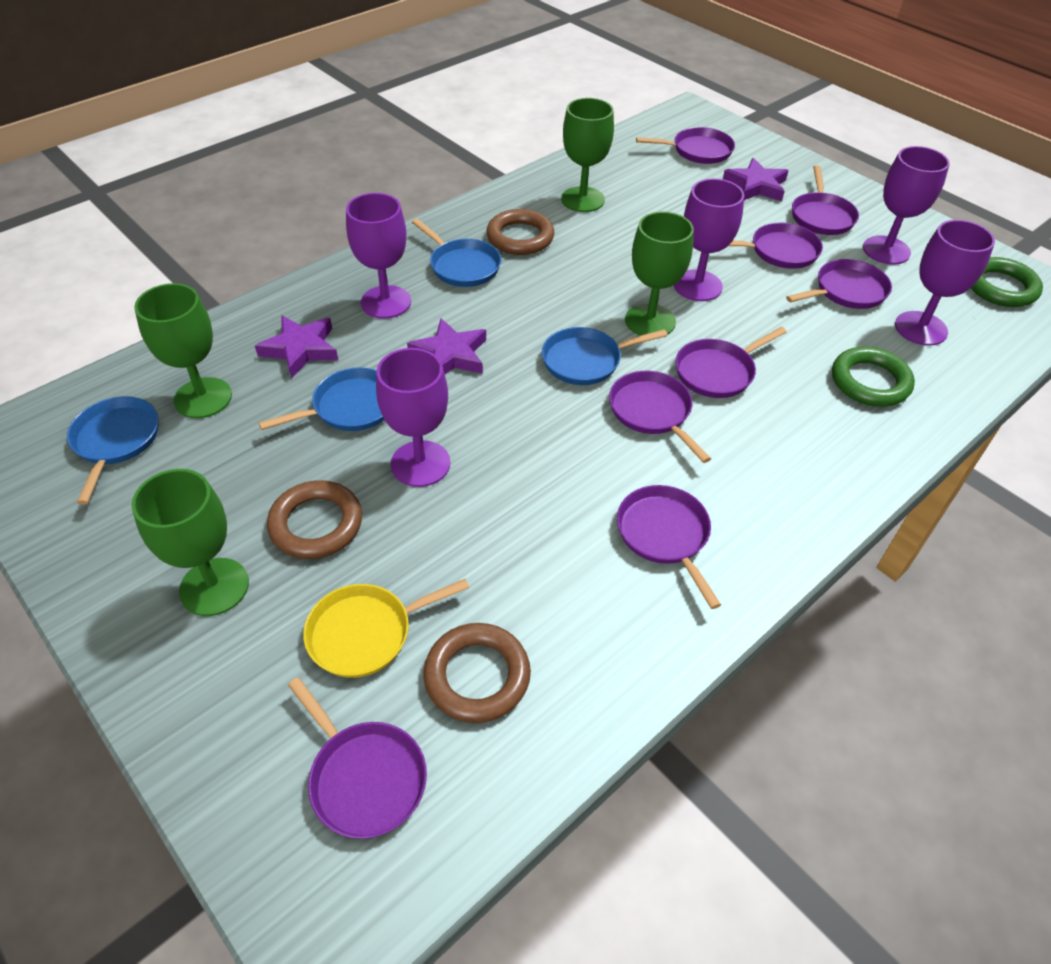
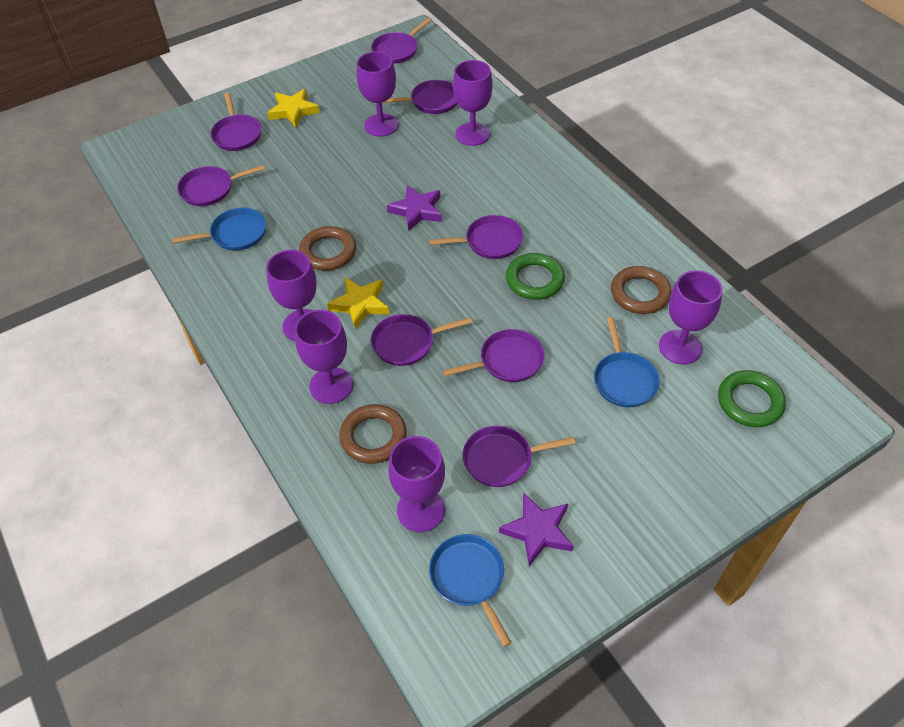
blue pan: 4 -> 3
green goblet: 4 -> 0
purple goblet: 5 -> 6
purple star: 3 -> 2
yellow pan: 1 -> 0
yellow star: 0 -> 2

